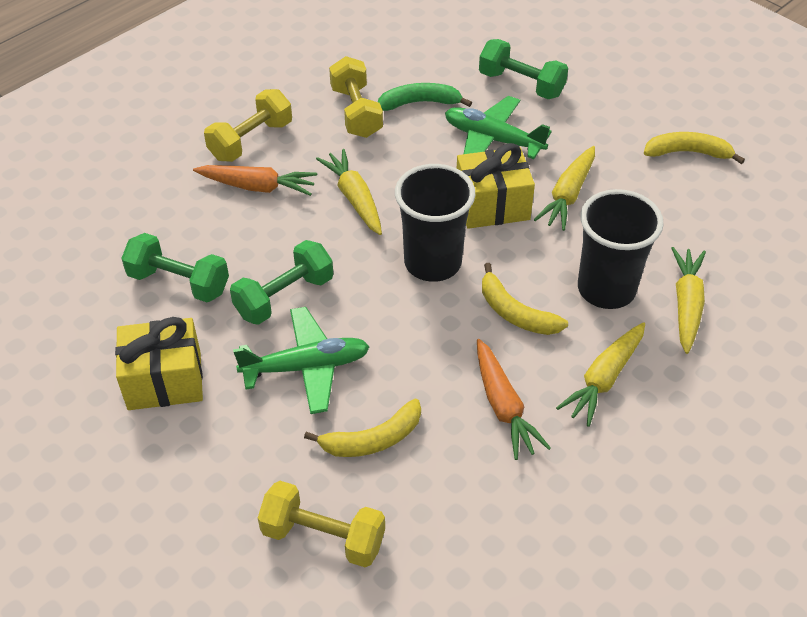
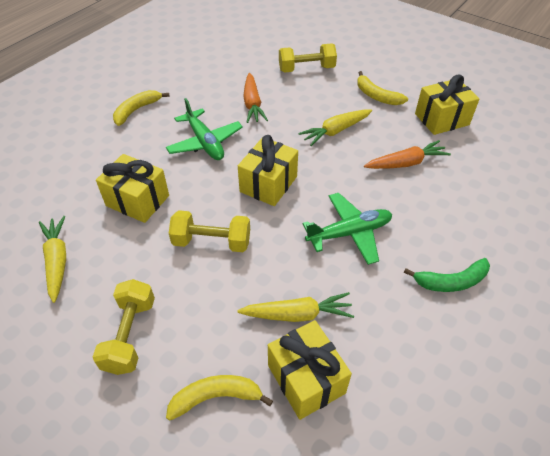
black cup: 2 -> 0
green dumbbell: 3 -> 0
yellow carrot: 4 -> 3
yellow gift: 2 -> 4

